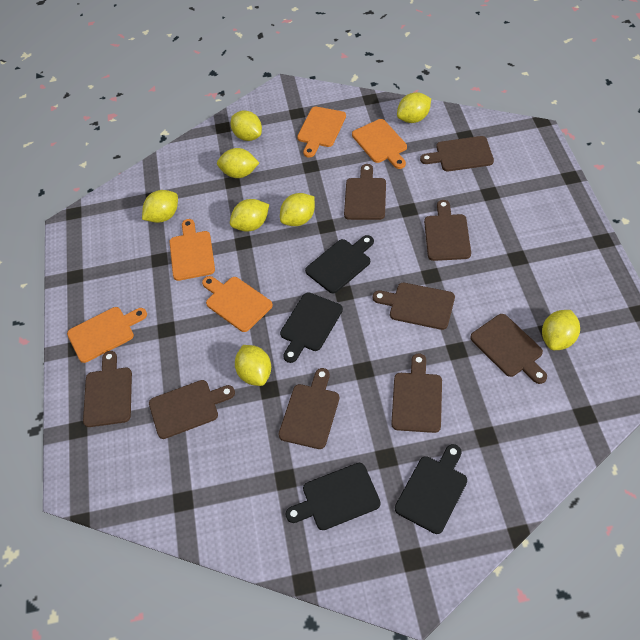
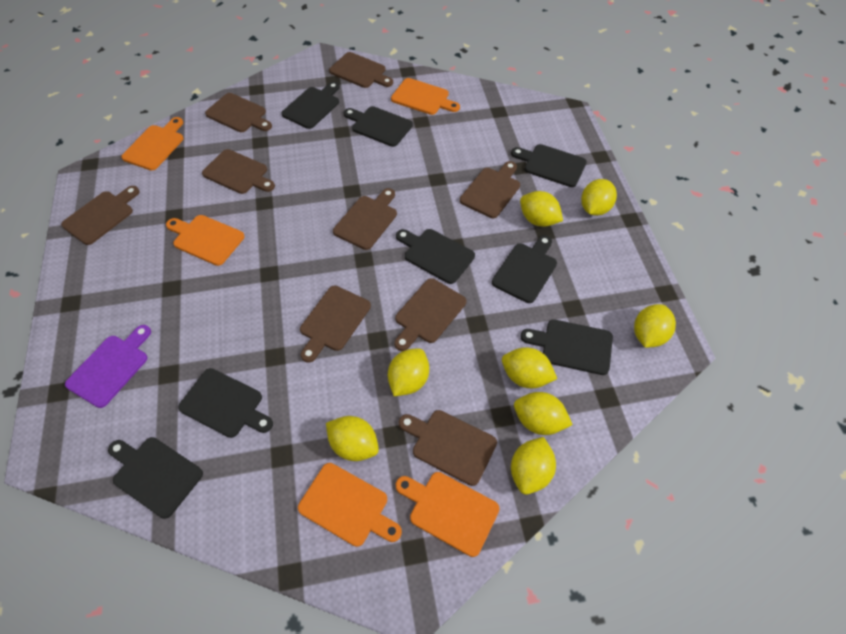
black cutting board: 4 -> 8
purple cutting board: 0 -> 1

